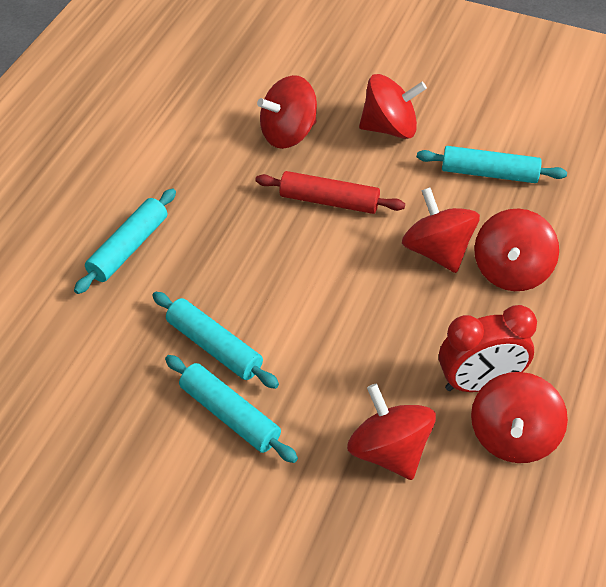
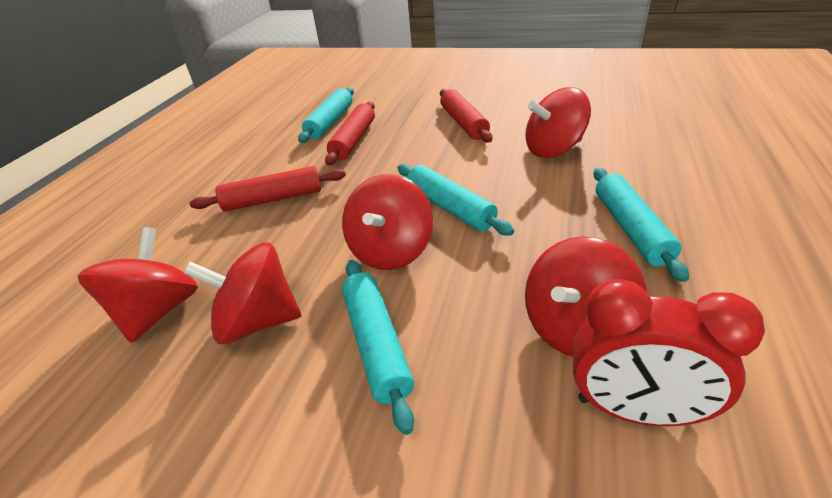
red rolling pin: 1 -> 3
red spinning top: 6 -> 5

